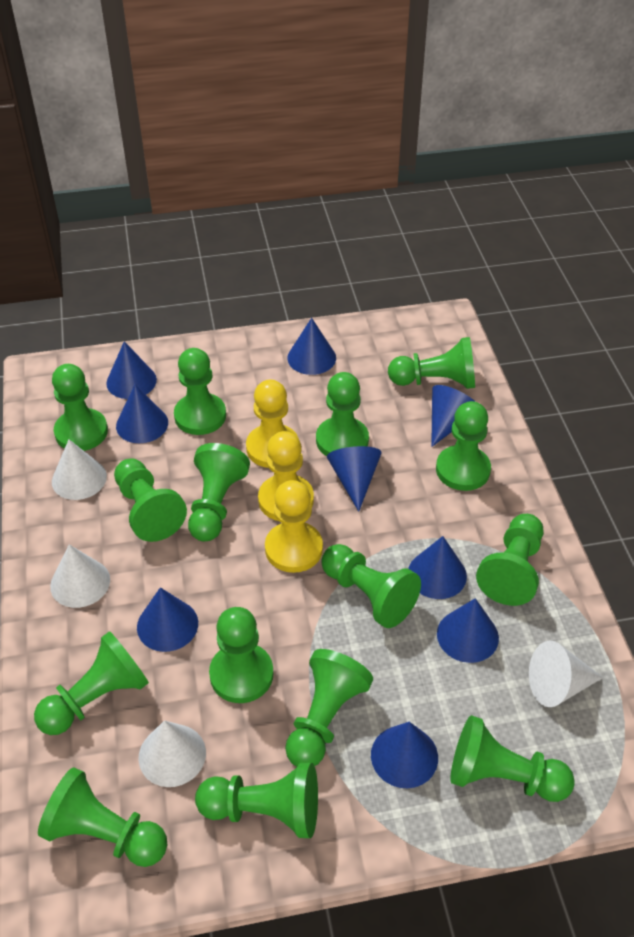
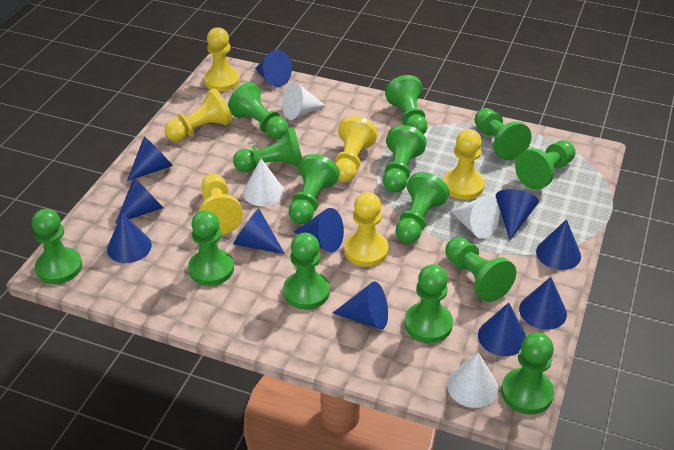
blue cone: 9 -> 11
green pawn: 15 -> 14
yellow pawn: 3 -> 6

